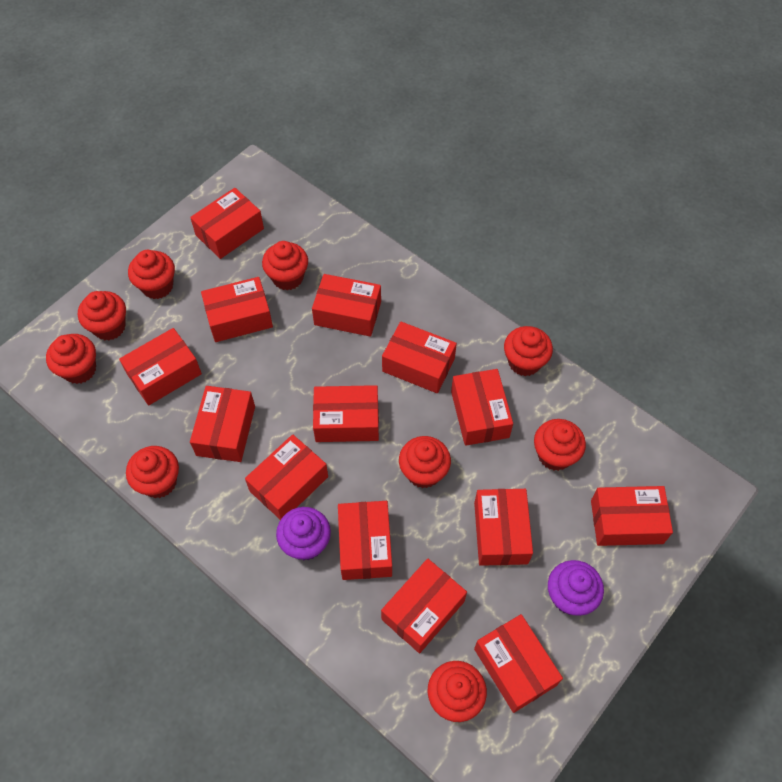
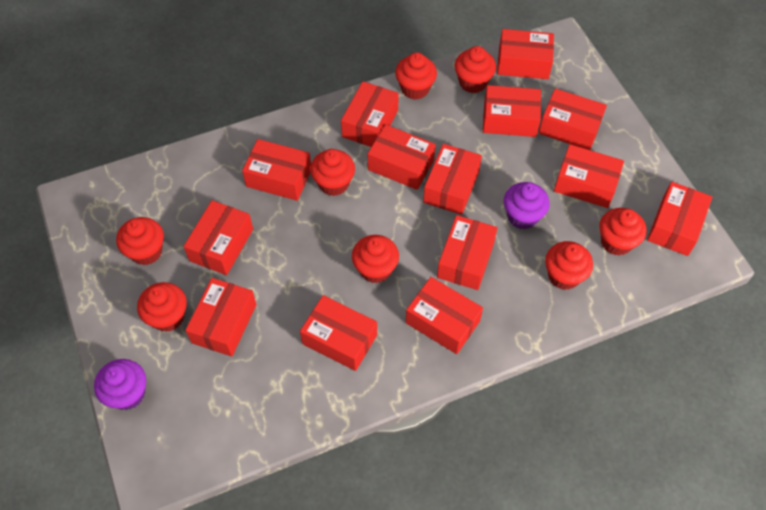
red cupcake: 9 -> 8

